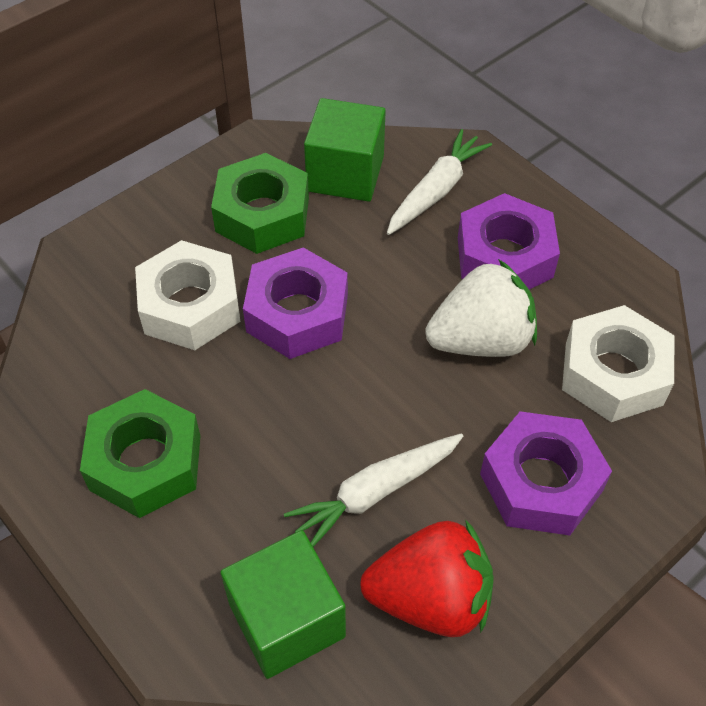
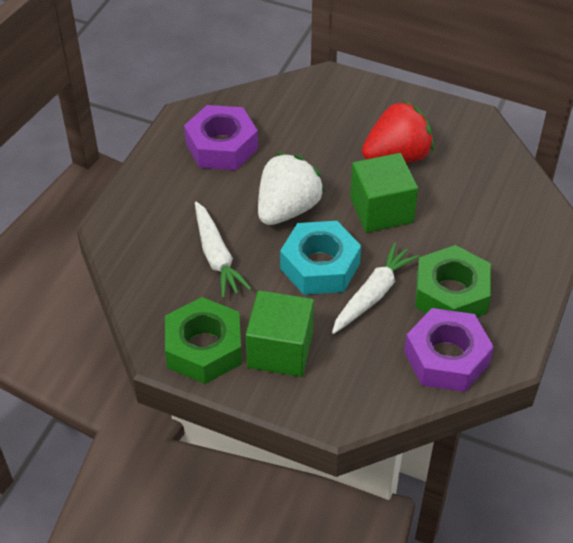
purple nut: 3 -> 2
turquoise nut: 0 -> 1
white nut: 2 -> 0

